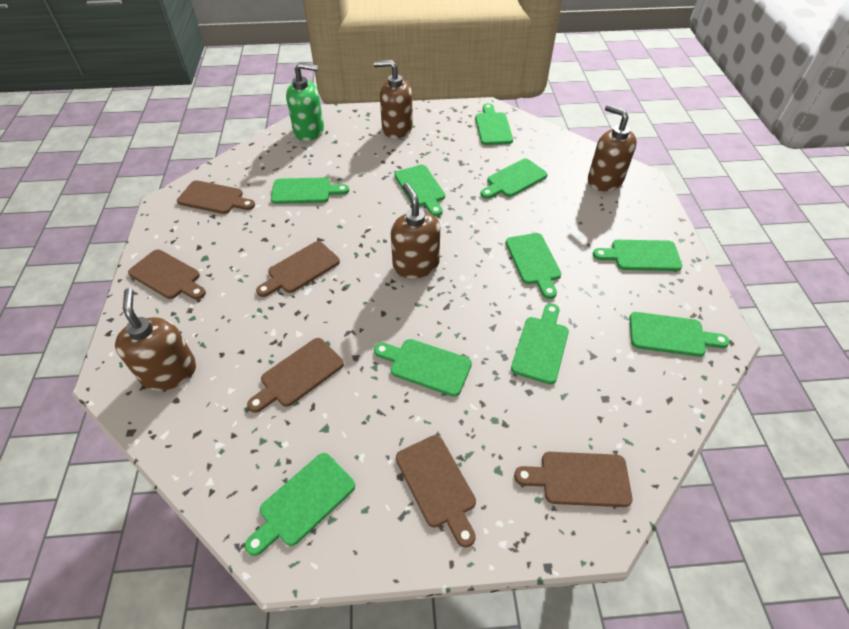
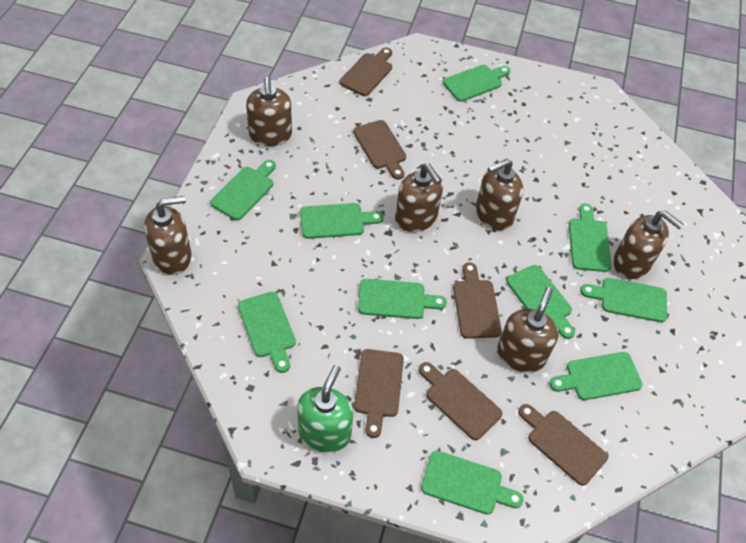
brown soap dispenser: 4 -> 6

